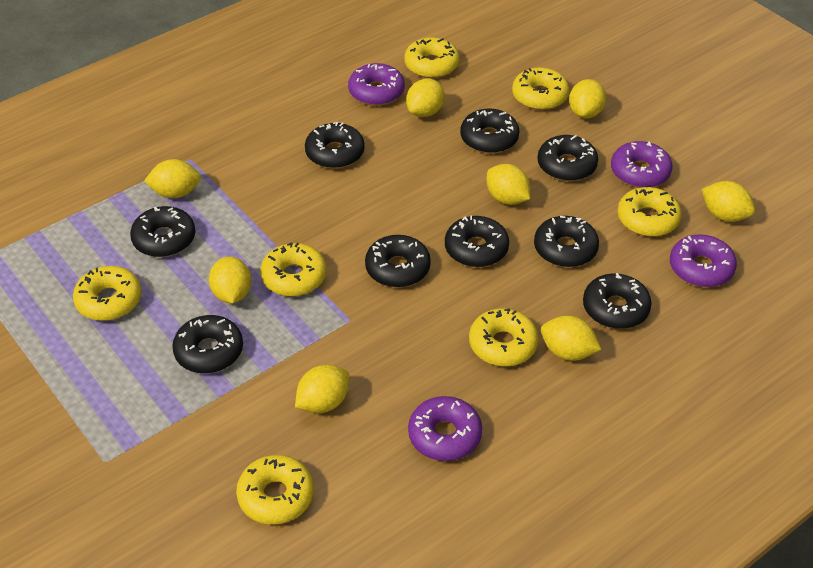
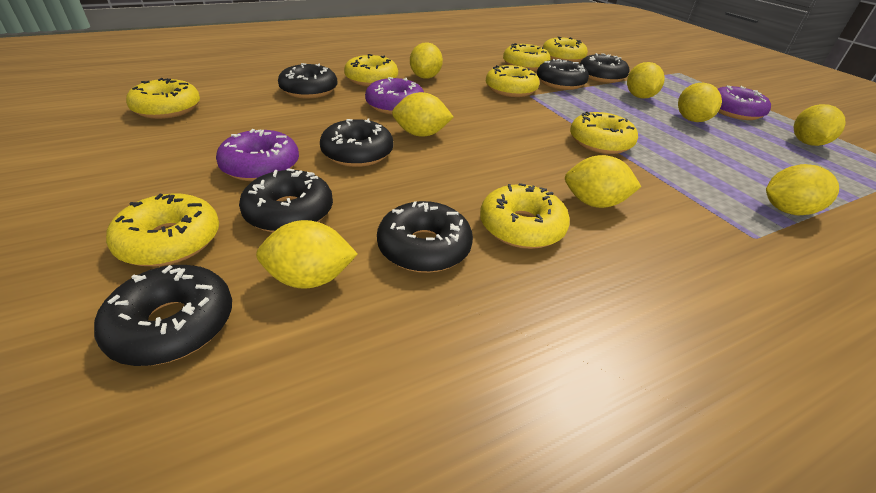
black donut: 9 -> 7
purple donut: 4 -> 3
yellow donut: 7 -> 8

